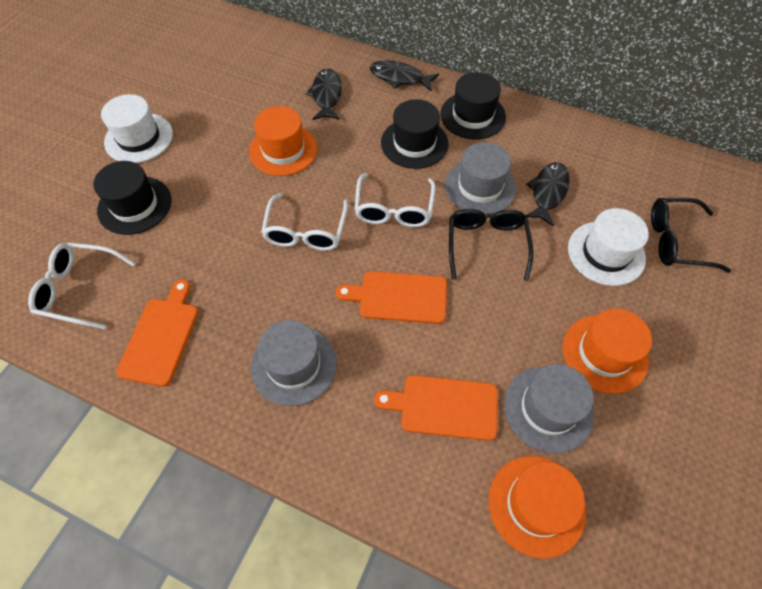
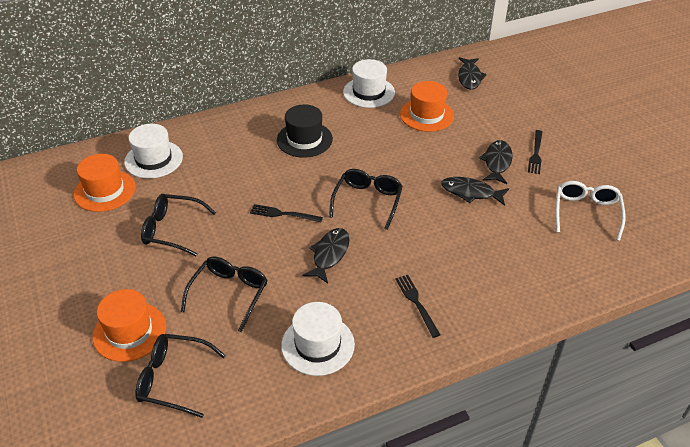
black fish: 3 -> 4
black fork: 0 -> 3
black glasses: 2 -> 4
black hat: 3 -> 1
grey hat: 3 -> 0
orange cutting board: 3 -> 0
white glasses: 3 -> 1
white hat: 2 -> 3

